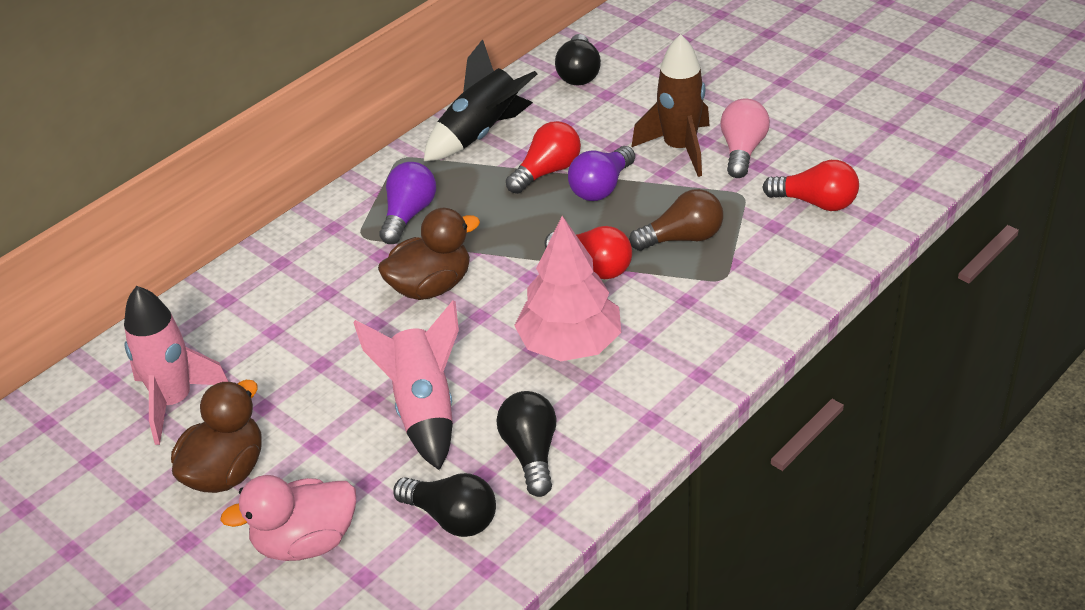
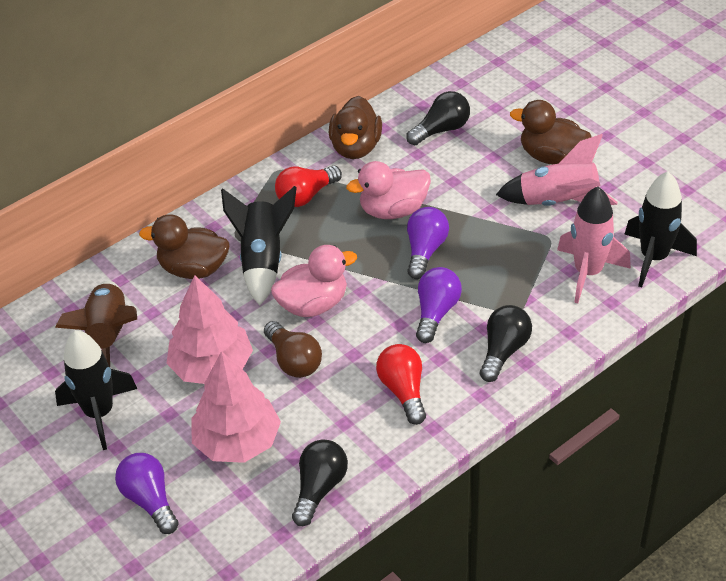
black rocket: 1 -> 3
brown duck: 2 -> 3
pink duck: 1 -> 2
pink light bulb: 1 -> 0
pink tree: 1 -> 2
purple light bulb: 2 -> 3
red light bulb: 3 -> 2

